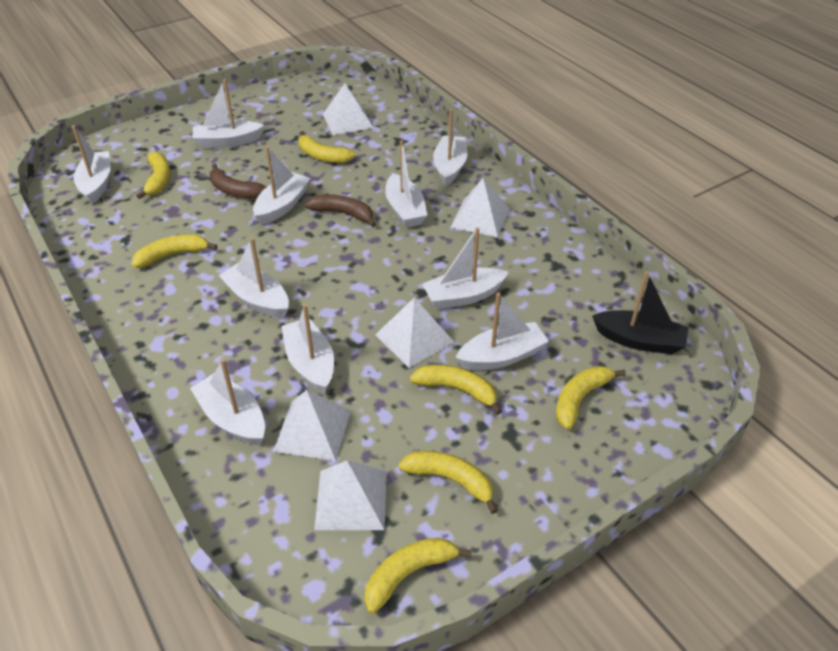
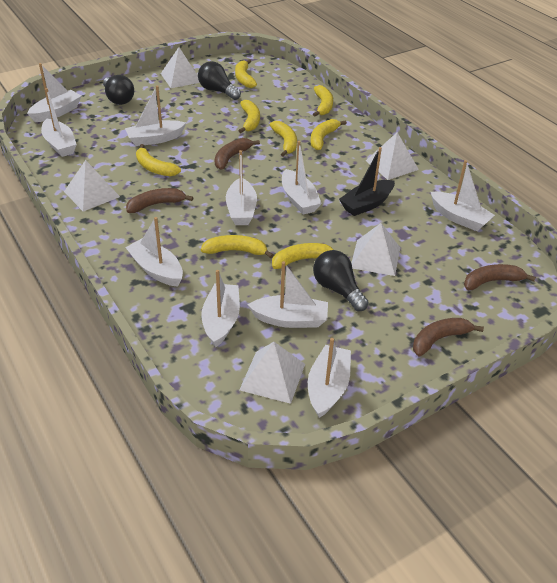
black light bulb: 0 -> 3
brown banana: 2 -> 4
yellow banana: 7 -> 8

